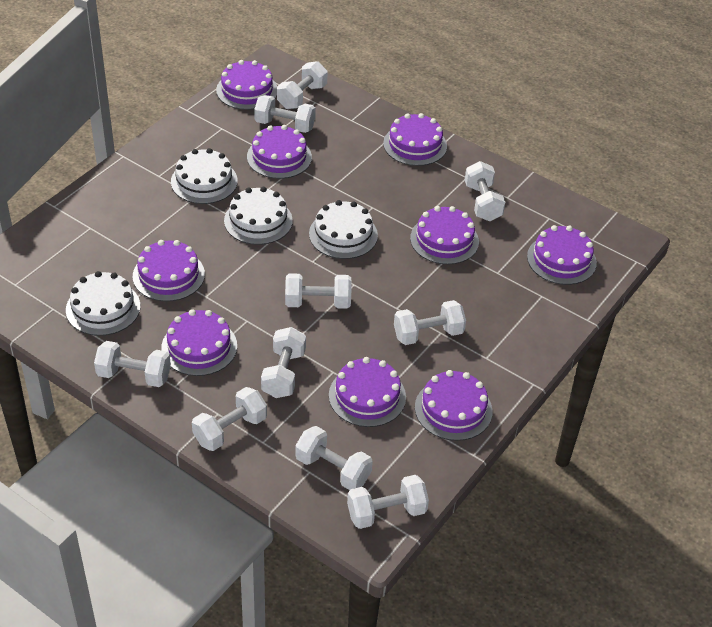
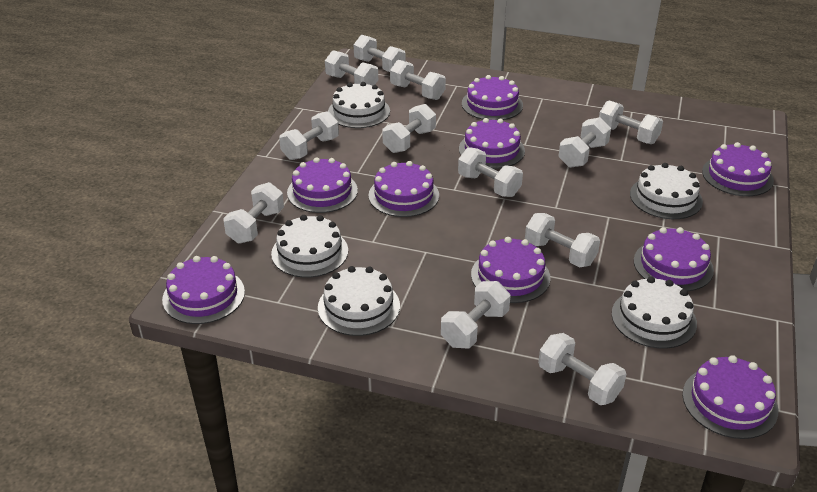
white cake: 4 -> 5
white dumbbell: 10 -> 12

